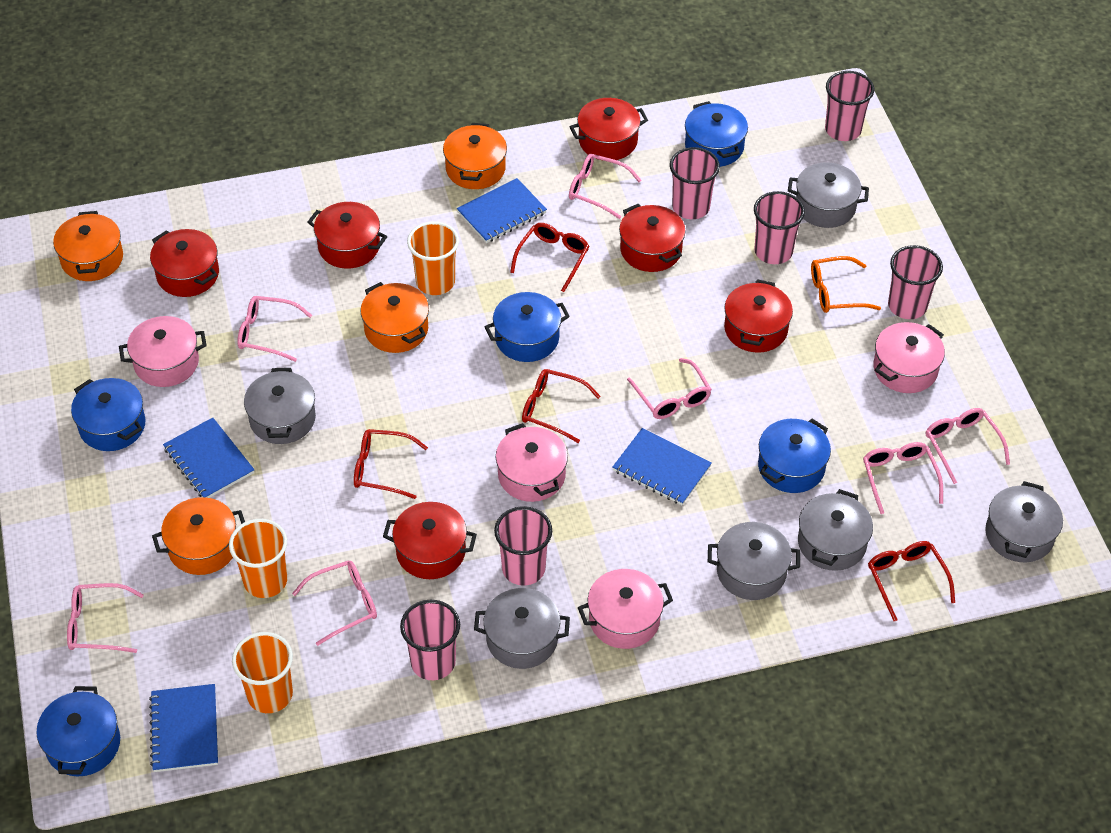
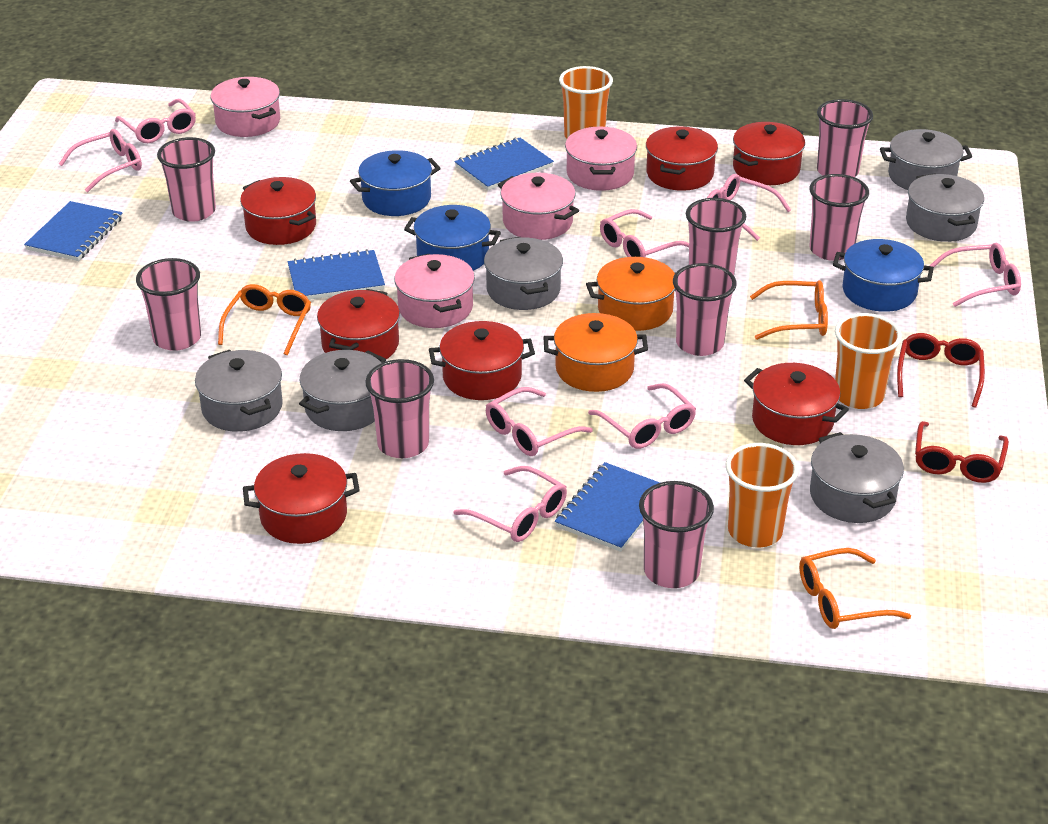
blue pot: 5 -> 3
orange glasses: 1 -> 3
orange pot: 4 -> 2
pink cup: 6 -> 8
pink glasses: 7 -> 8
red glasses: 4 -> 2
red pot: 6 -> 7

